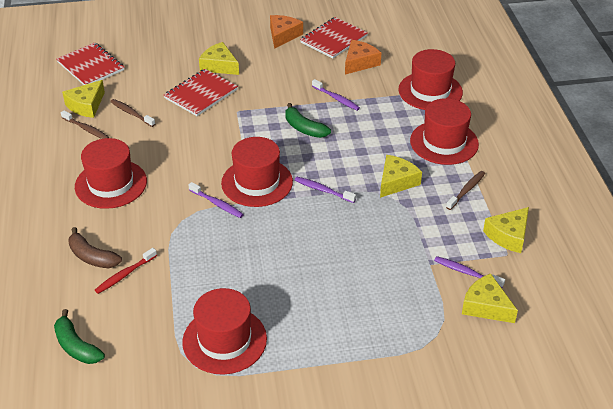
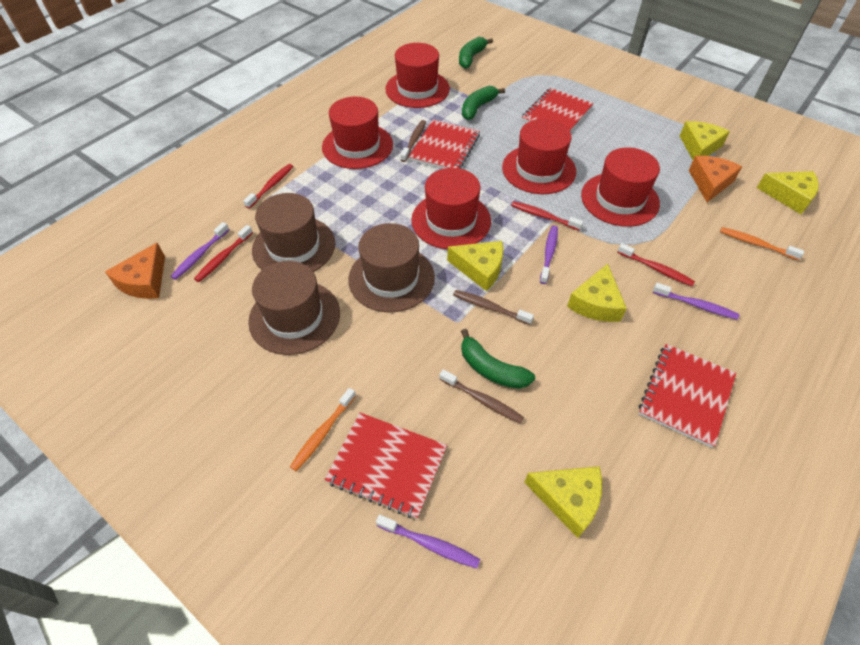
brown banana: 1 -> 0
brown hat: 0 -> 3
green banana: 2 -> 3
orange toothbrush: 0 -> 2
red notebook: 3 -> 4
red toothbrush: 1 -> 4

